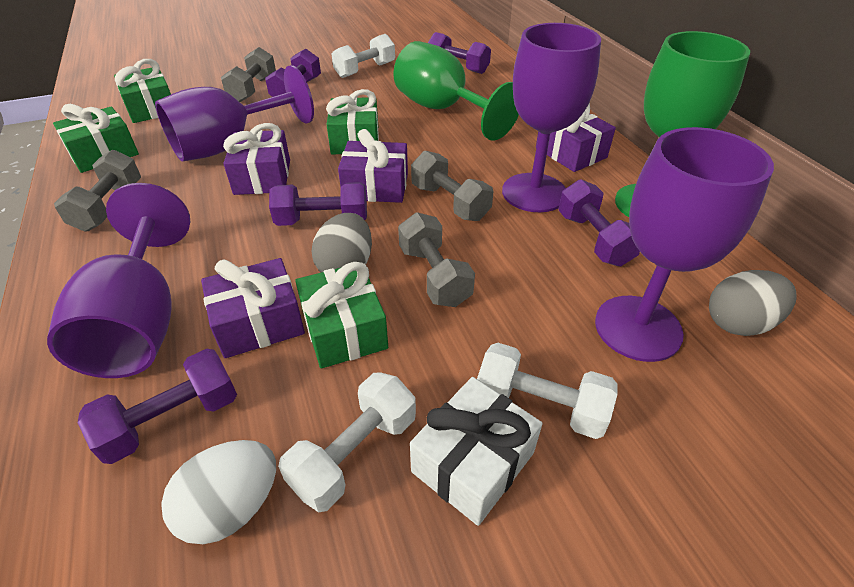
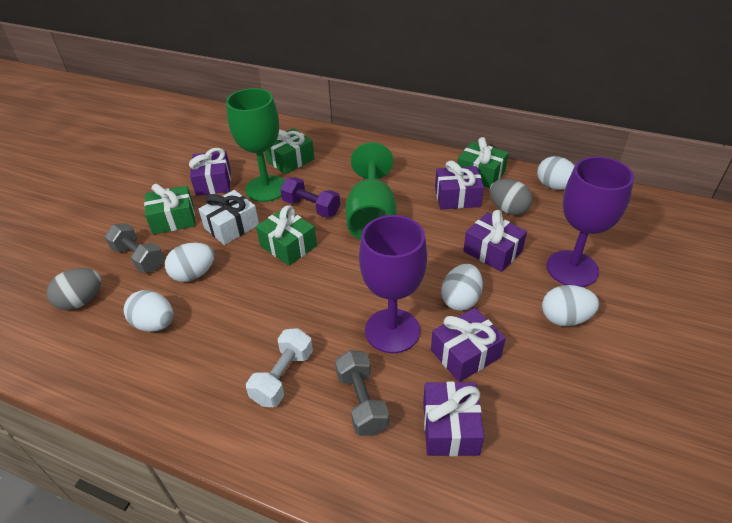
grey dumbbell: 4 -> 2
purple dumbbell: 5 -> 1
purple gift: 4 -> 5
purple goblet: 4 -> 2
white dumbbell: 3 -> 1
white egg: 1 -> 5

